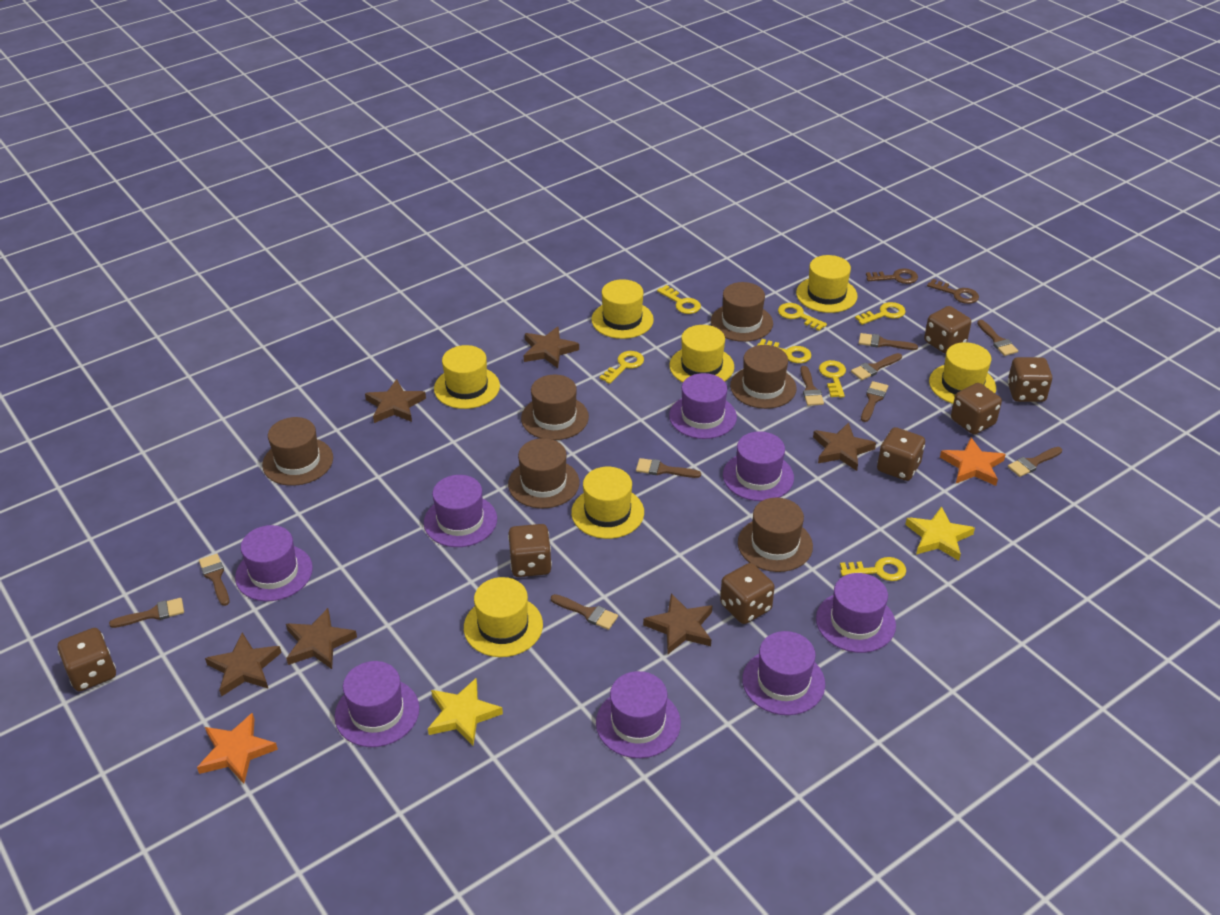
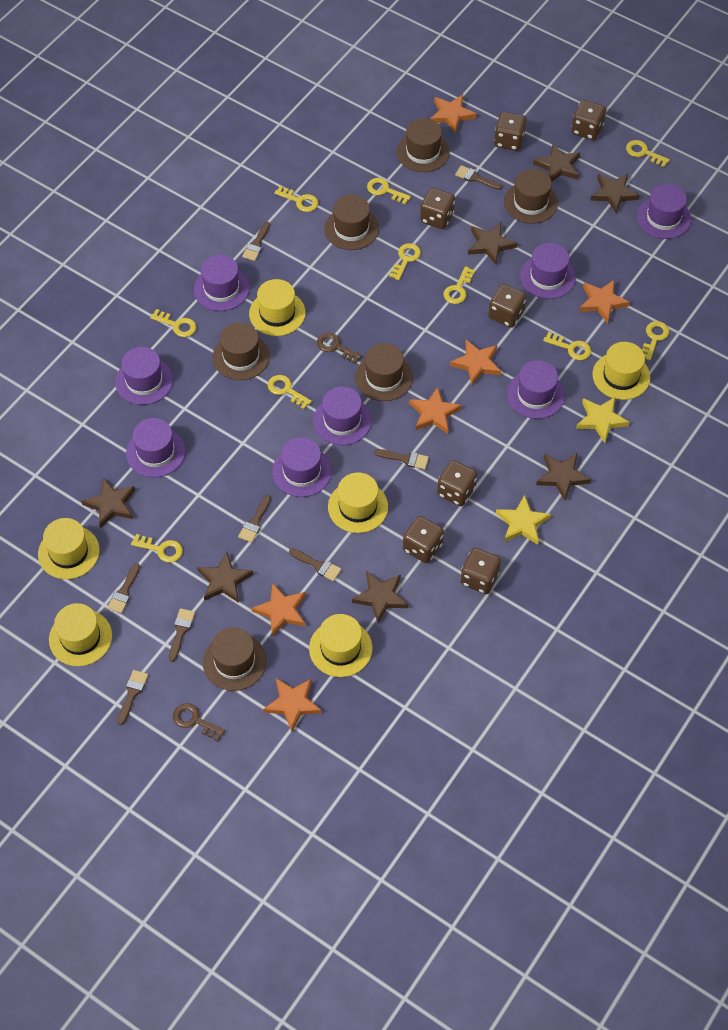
brown brush: 10 -> 8
brown star: 6 -> 7
orange star: 2 -> 6
yellow hat: 7 -> 6
yellow key: 7 -> 10

